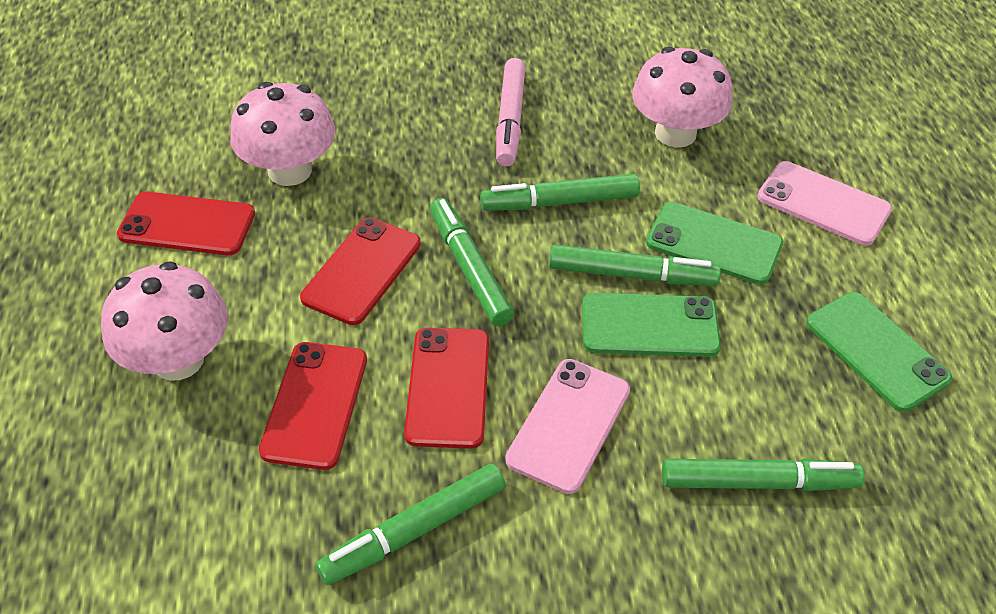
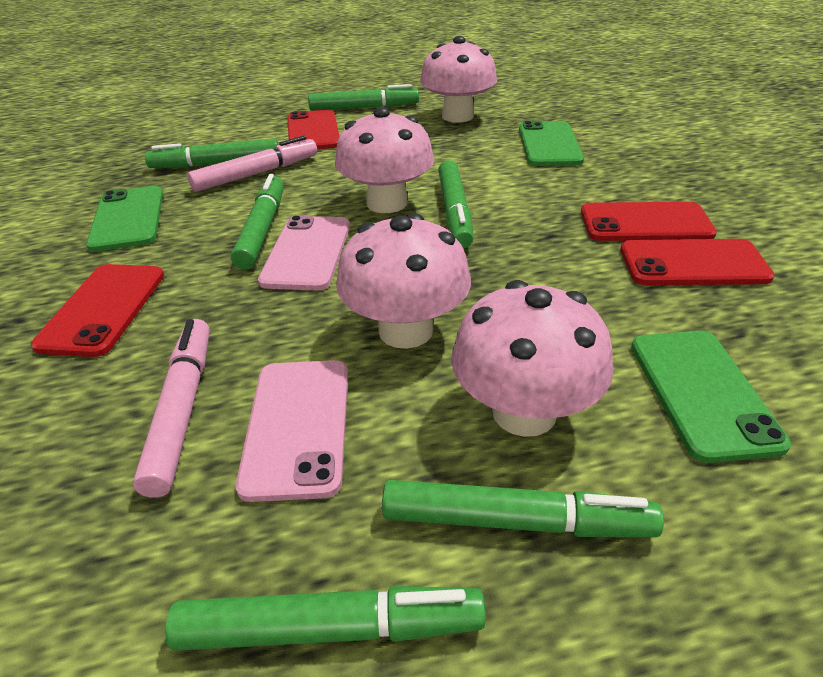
green marker: 5 -> 6
pink marker: 1 -> 2
pink mushroom: 3 -> 4

